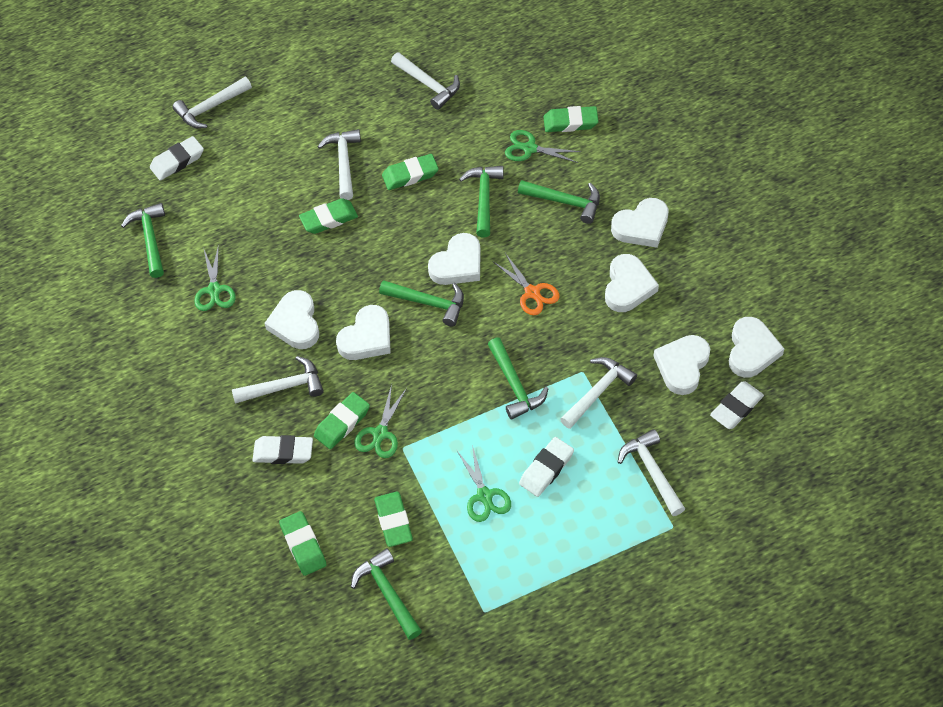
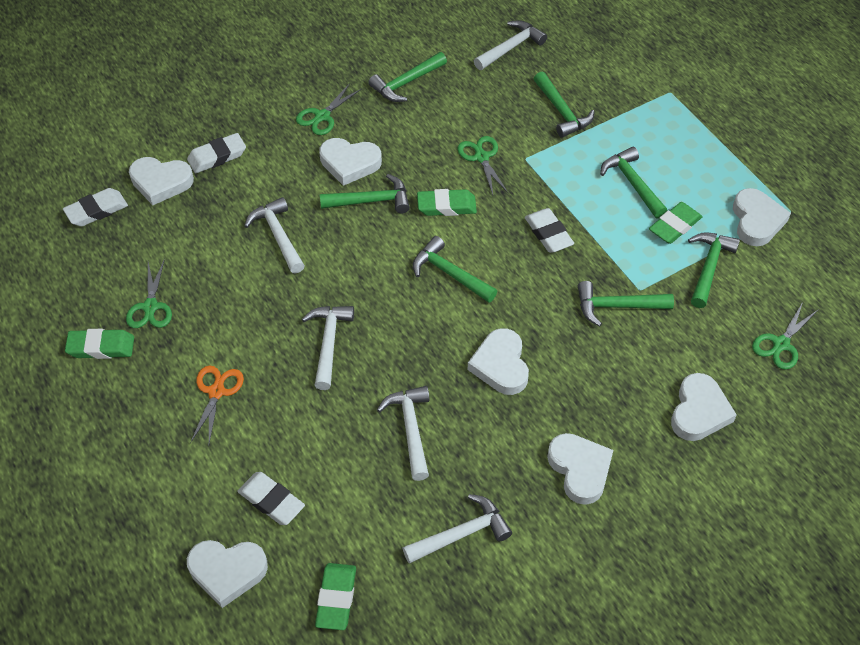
green eraser: 6 -> 4
green hammer: 6 -> 7
white hammer: 6 -> 5

